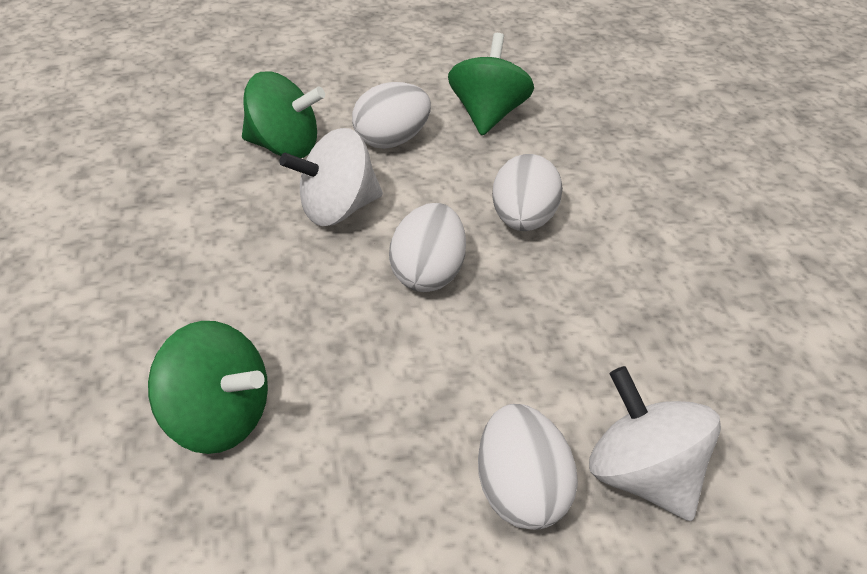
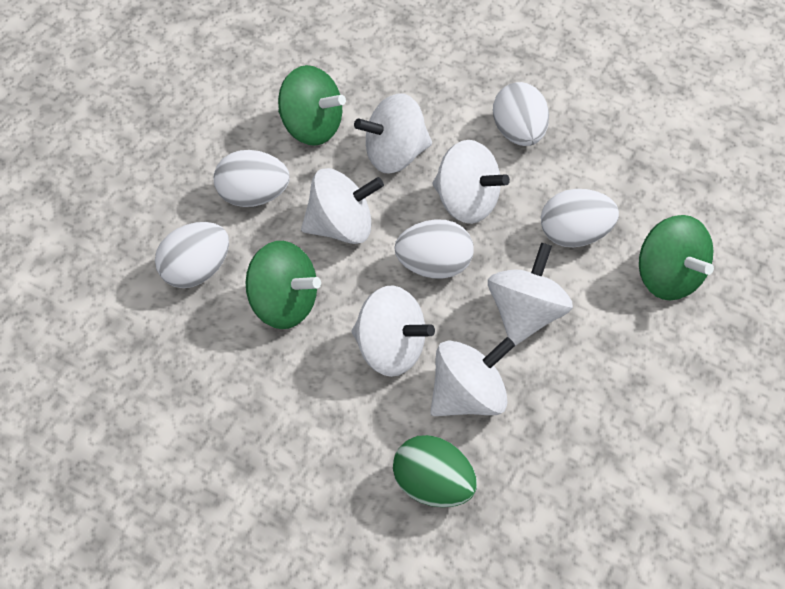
green egg: 0 -> 1
white egg: 4 -> 5
white spinning top: 2 -> 6

